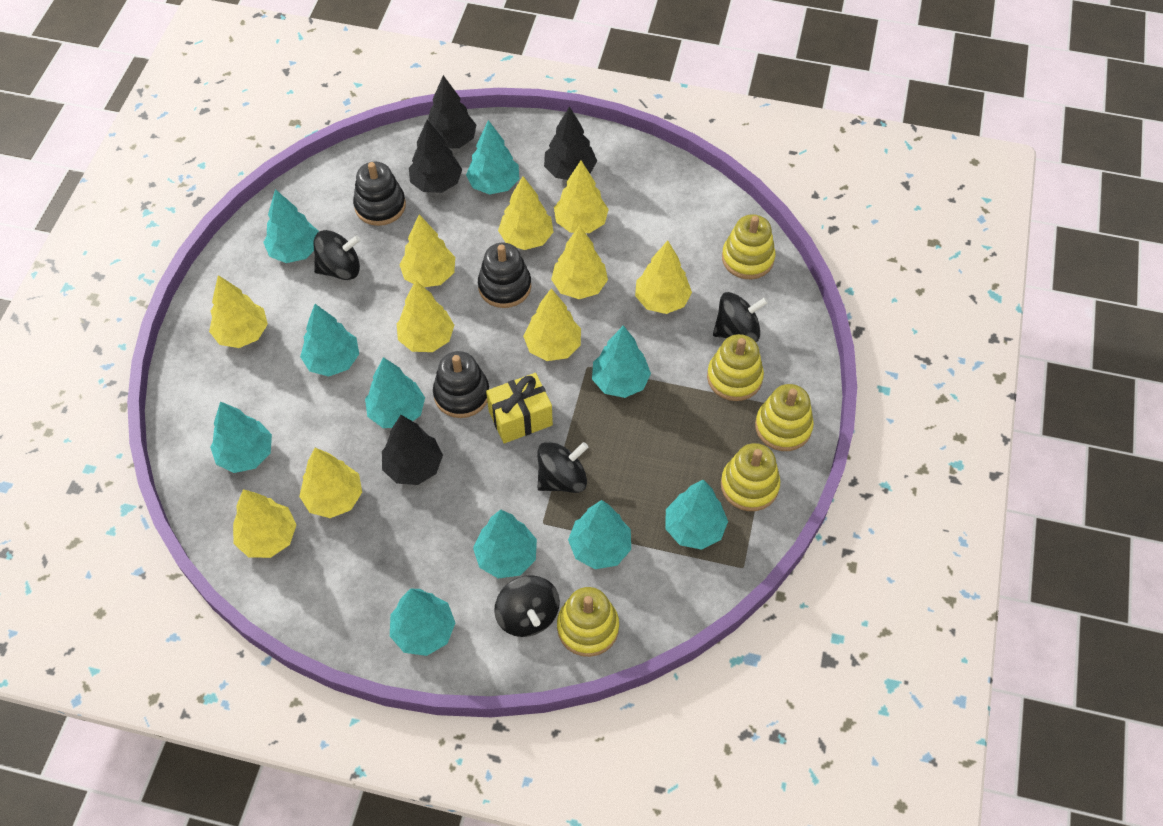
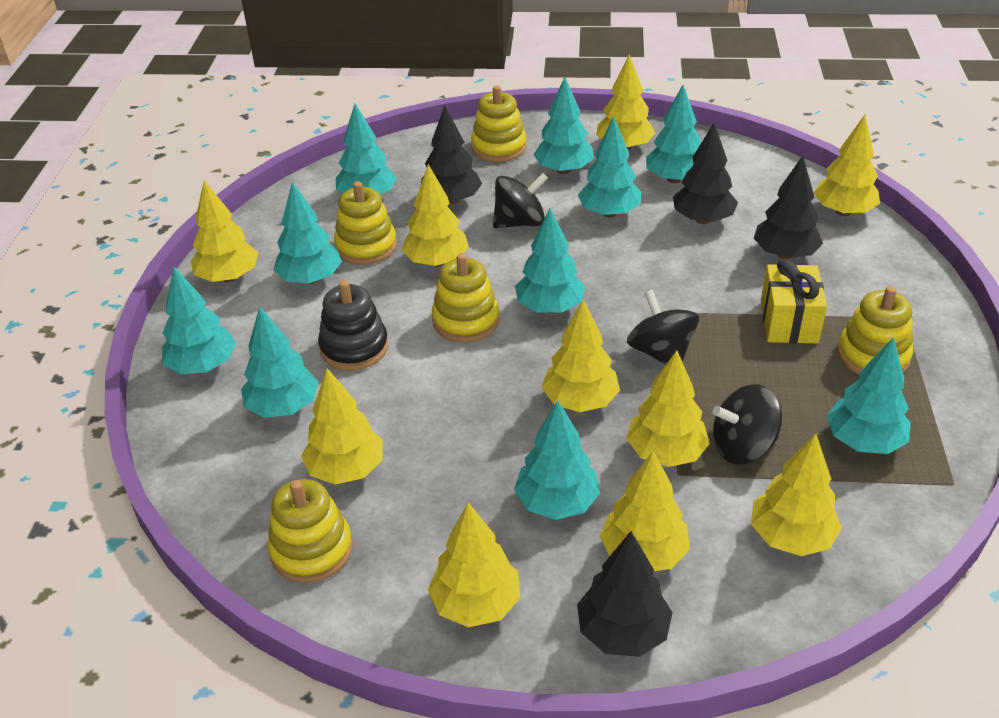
black spinning top: 4 -> 3
black stacking toy: 3 -> 1

